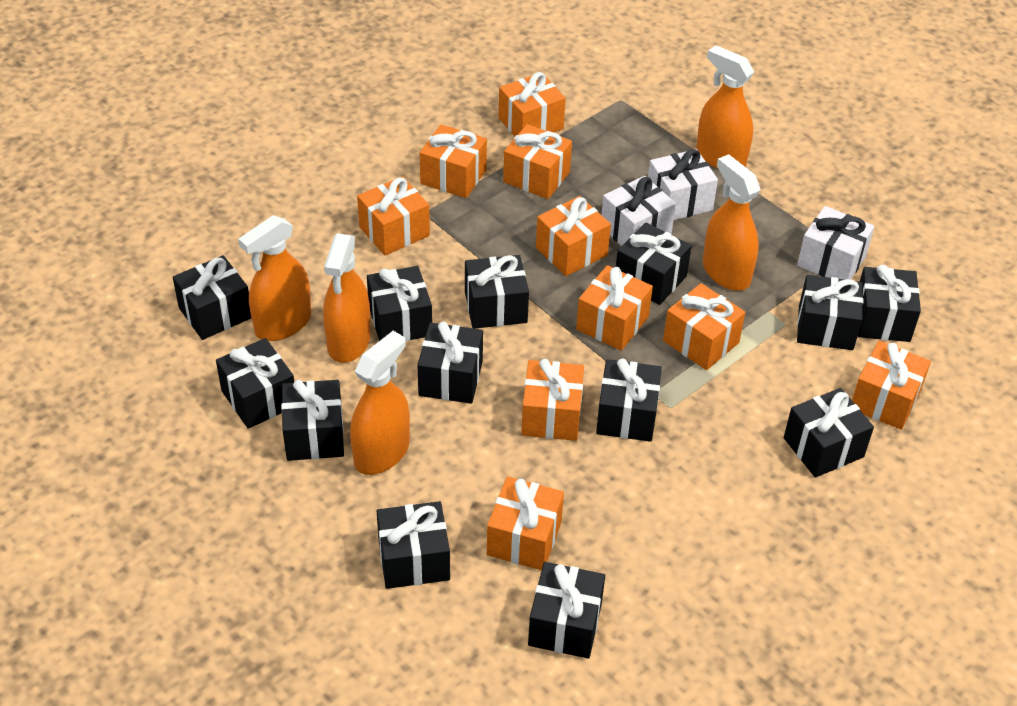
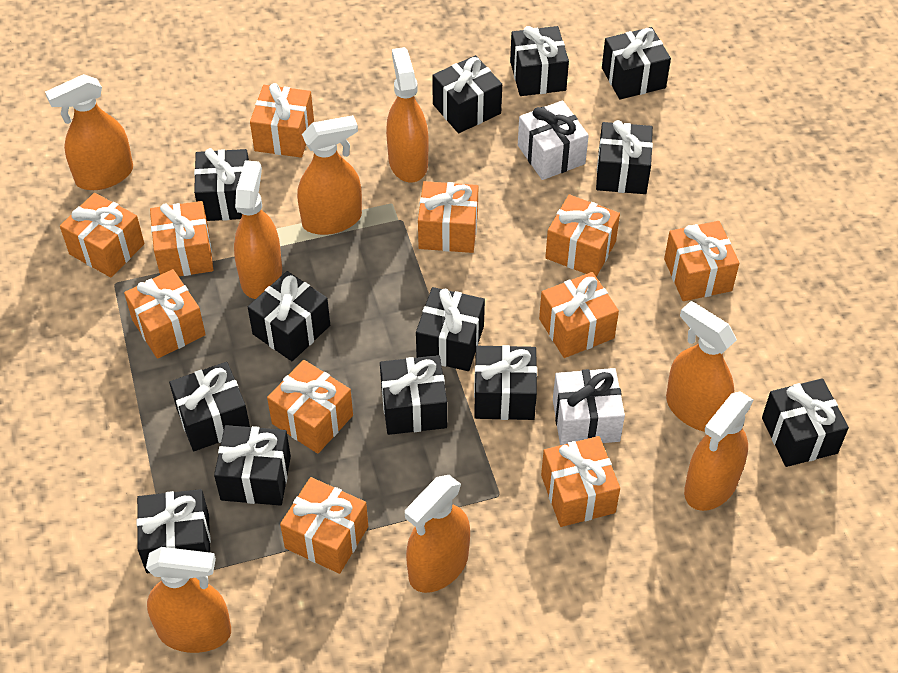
orange gift: 10 -> 11
orange spray bottle: 5 -> 8
white gift: 3 -> 2

